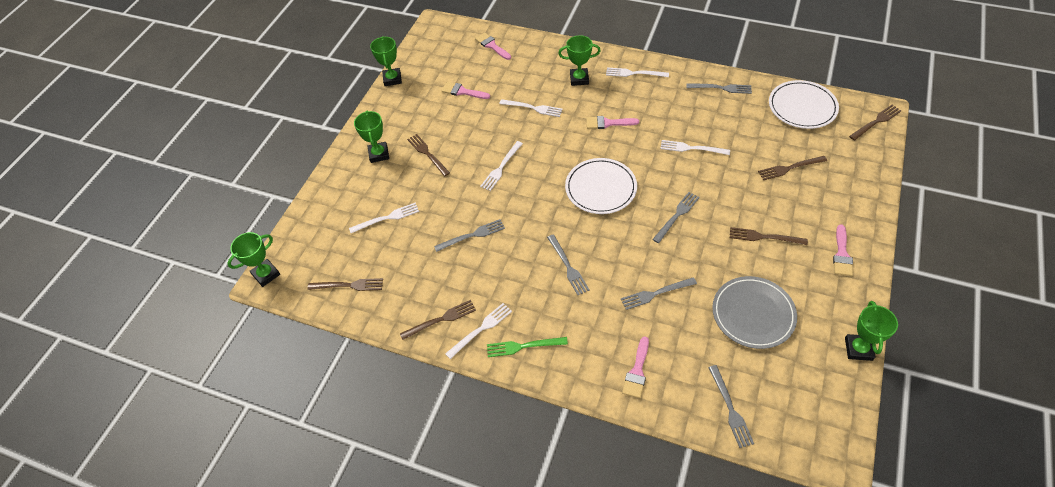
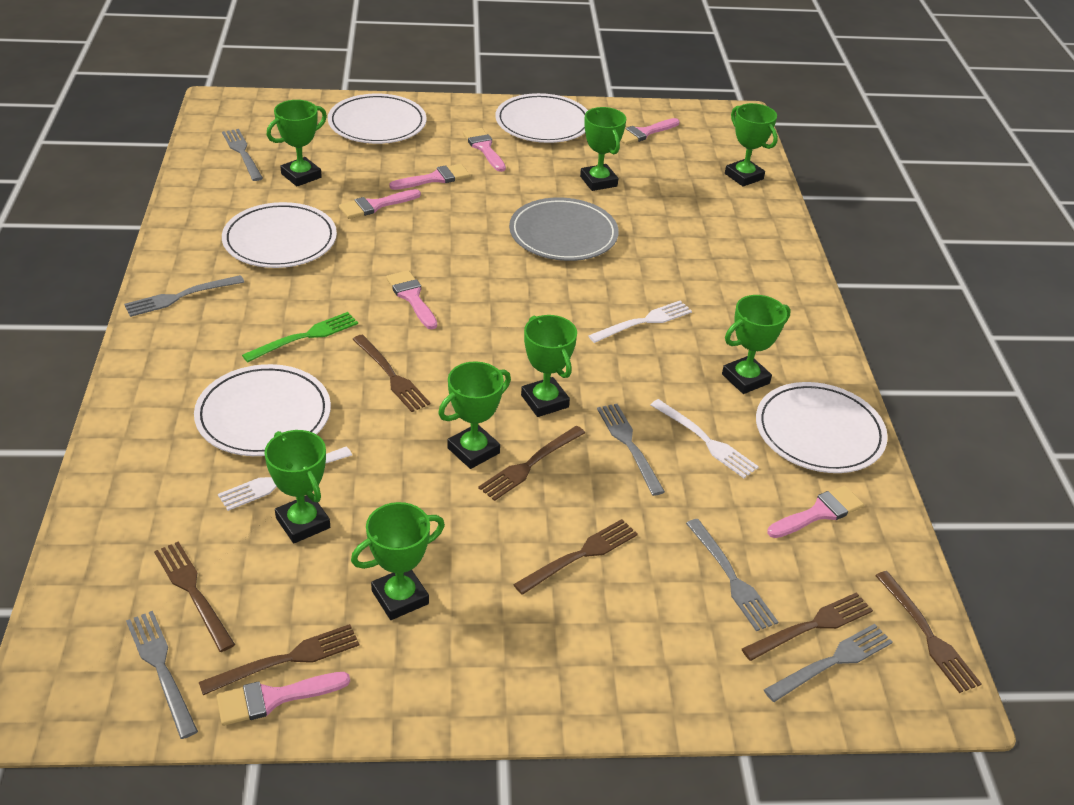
brown fork: 6 -> 7
green trophy: 5 -> 8
pink brush: 5 -> 7
white fork: 6 -> 3
white plate: 2 -> 5

